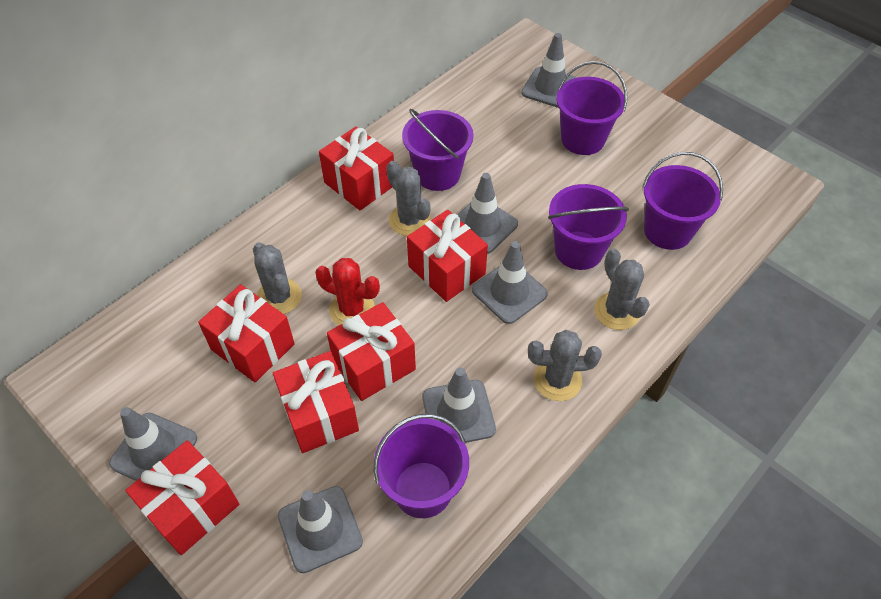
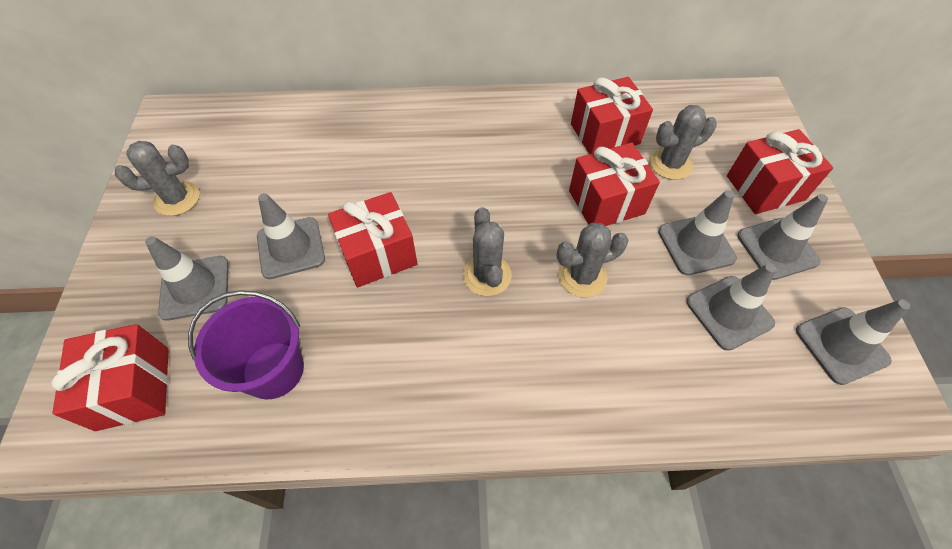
purple bucket: 5 -> 1
red cactus: 1 -> 0
red gift: 6 -> 5

